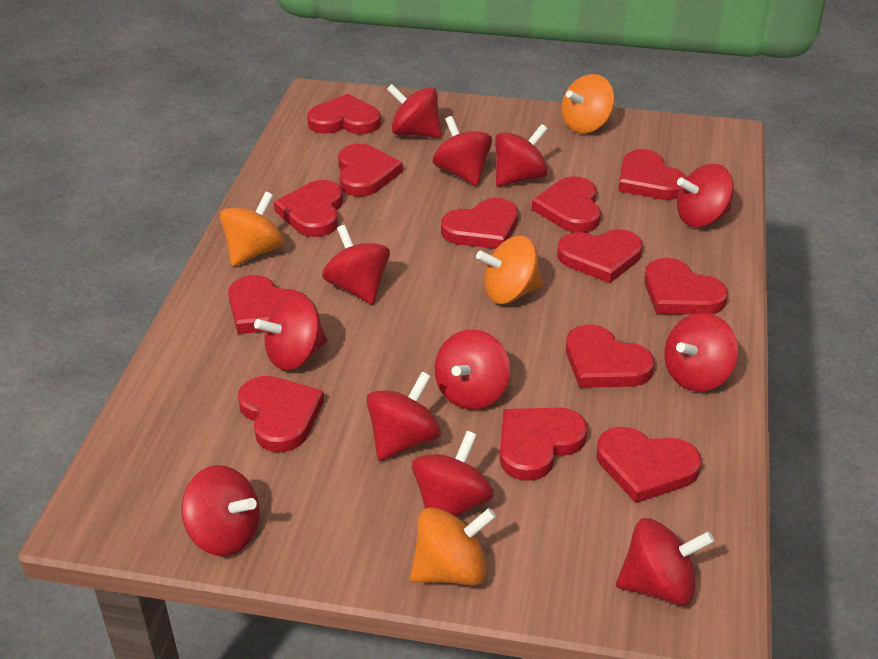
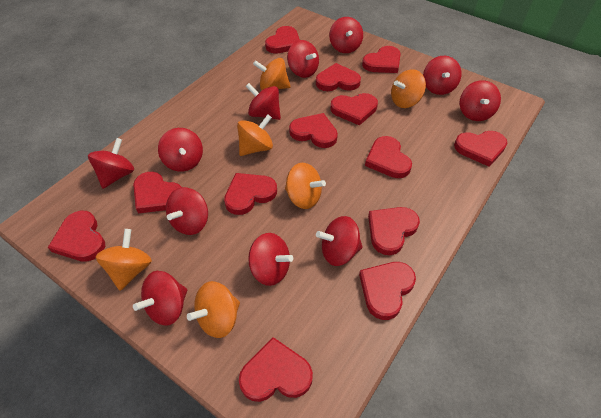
orange spinning top: 4 -> 6
red spinning top: 12 -> 11

